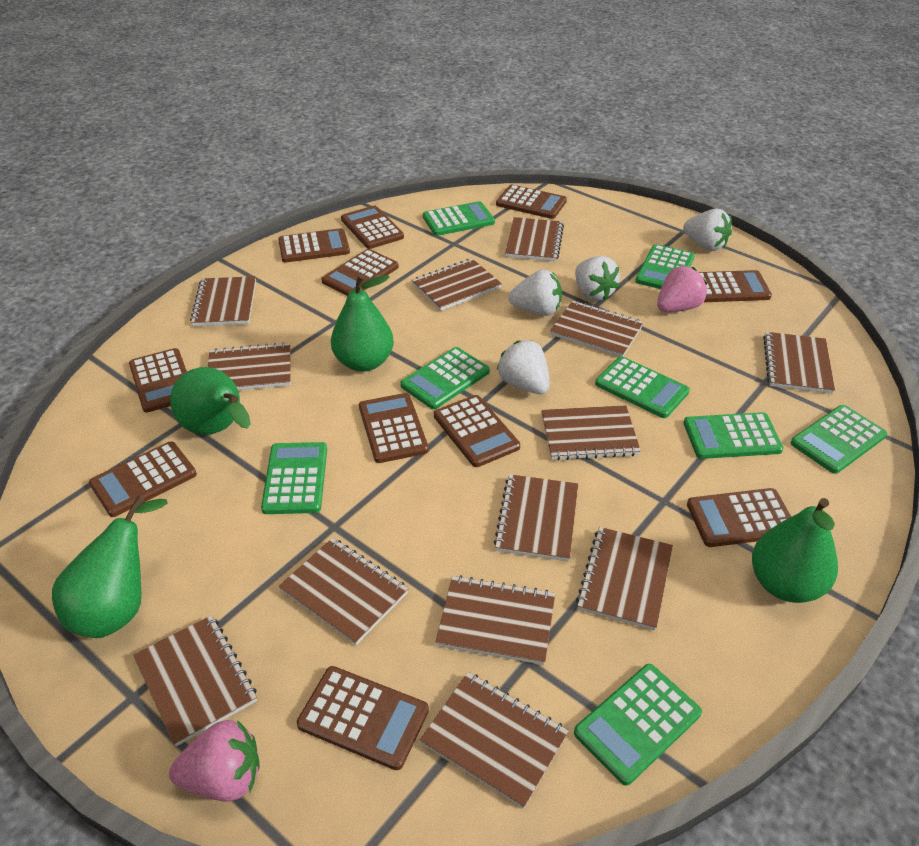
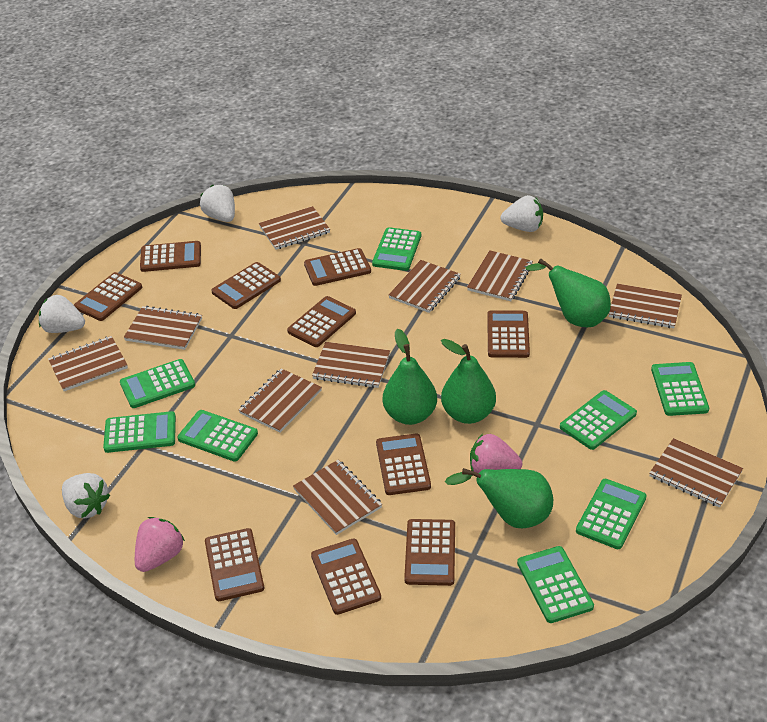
brown calculator: 11 -> 10
brown notebook: 13 -> 10

